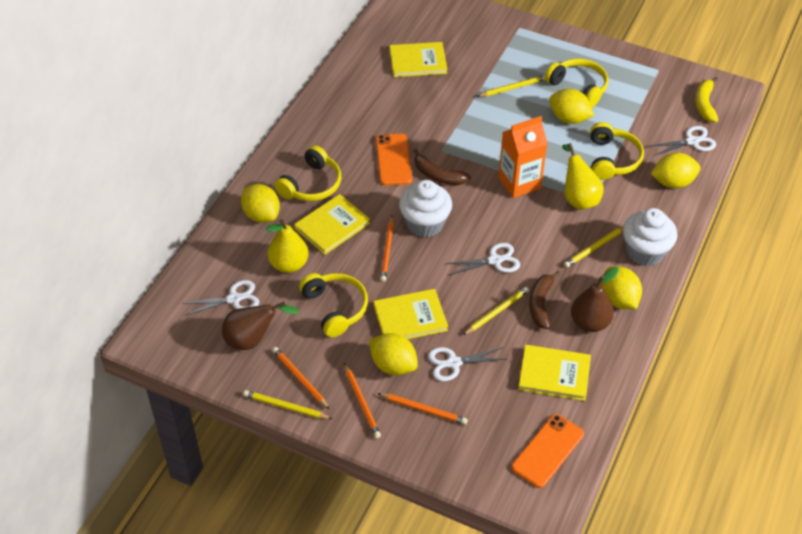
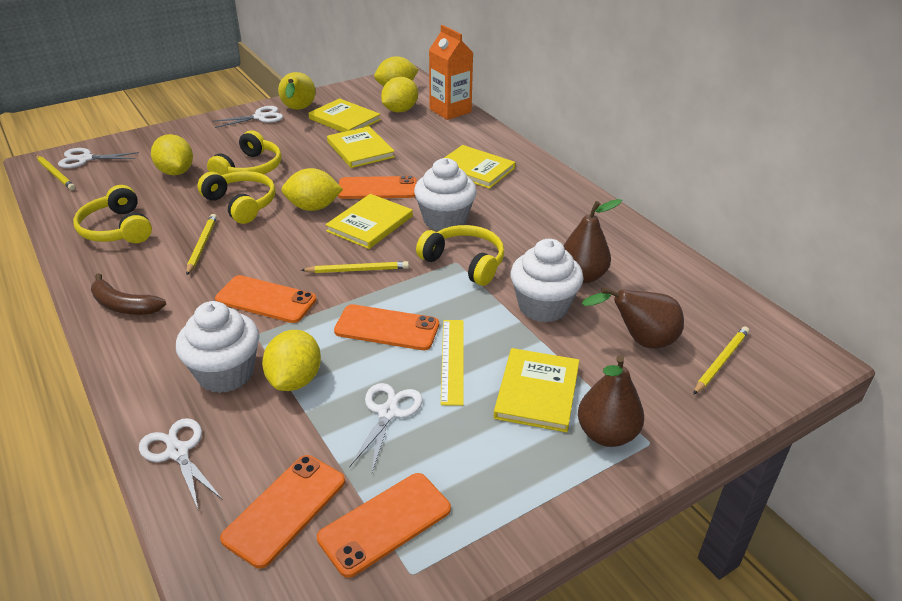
brown banana: 2 -> 1
brown pear: 2 -> 3
orange pencil: 4 -> 0
orange phone: 2 -> 5
white cupcake: 2 -> 3
yellow banana: 1 -> 0
yellow book: 4 -> 5
yellow pear: 2 -> 1
yellow ruler: 0 -> 1

